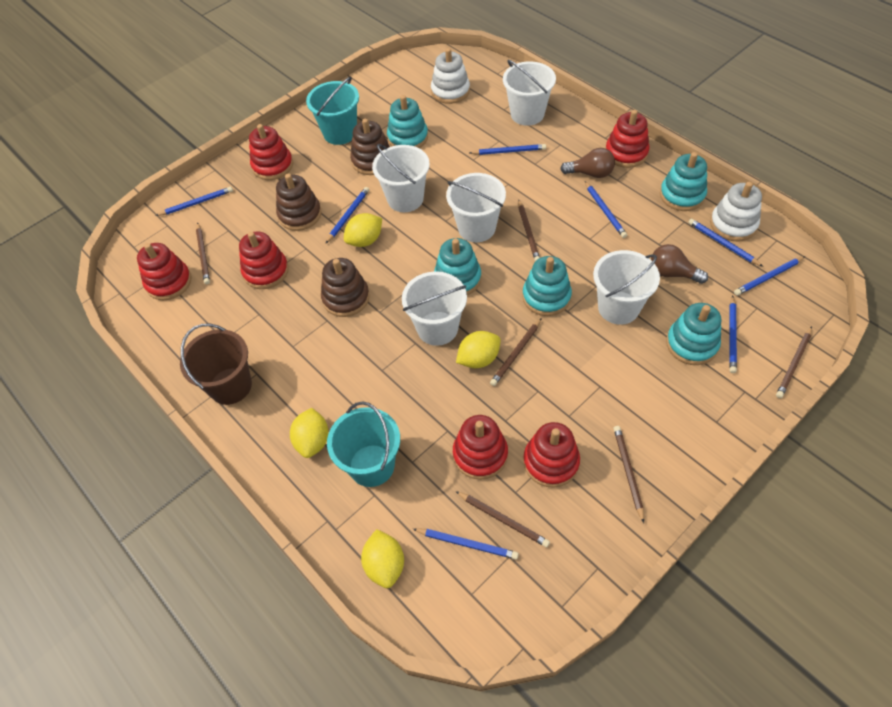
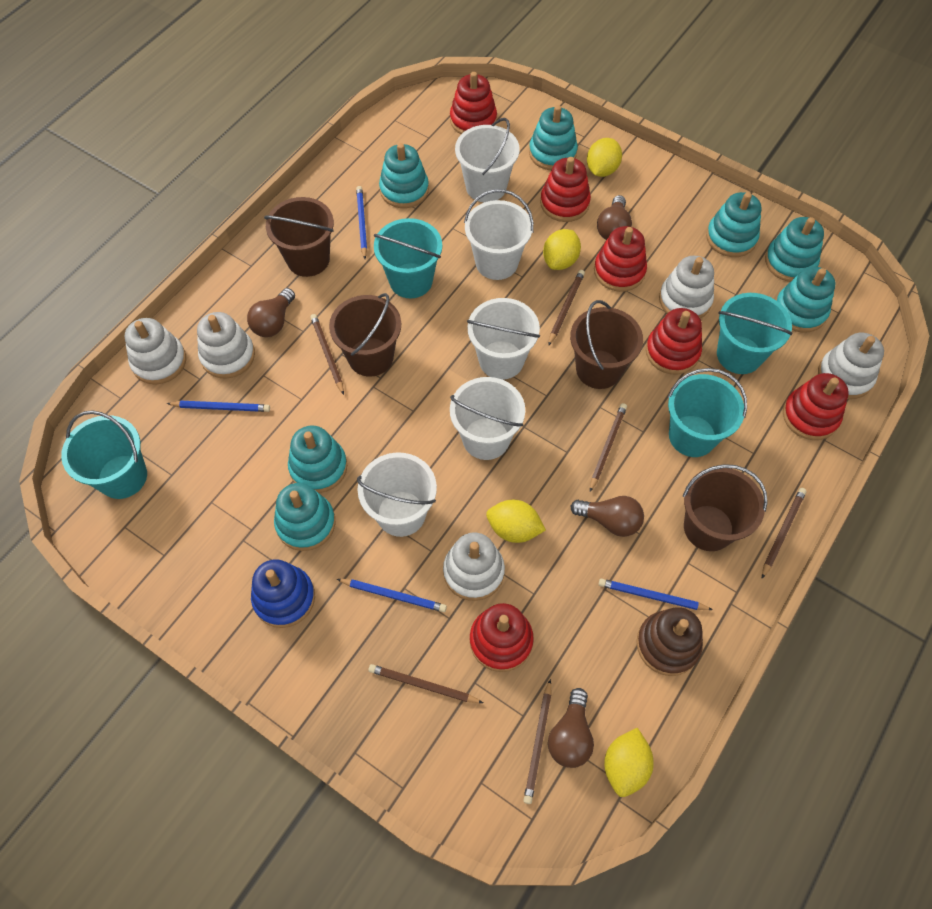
blue pencil: 8 -> 4
blue stacking toy: 0 -> 1
brown bucket: 1 -> 4
brown light bulb: 2 -> 4
brown stacking toy: 3 -> 1
turquoise bucket: 2 -> 4
turquoise stacking toy: 5 -> 7
white stacking toy: 2 -> 5

